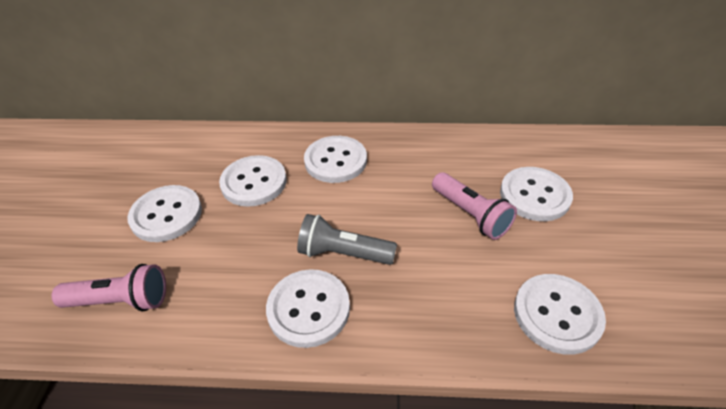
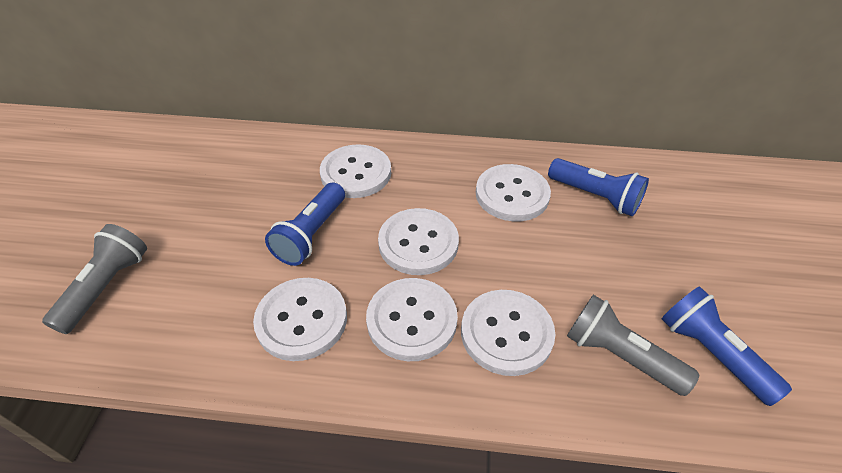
blue flashlight: 0 -> 3
grey flashlight: 1 -> 2
pink flashlight: 2 -> 0

